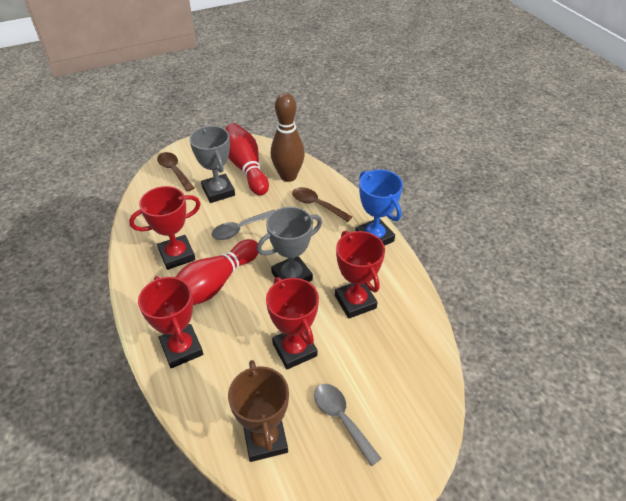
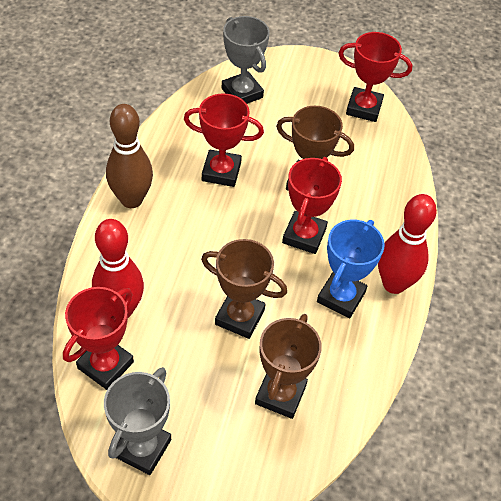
brown spoon: 2 -> 0
brown trophy: 1 -> 3
grey spoon: 2 -> 0

